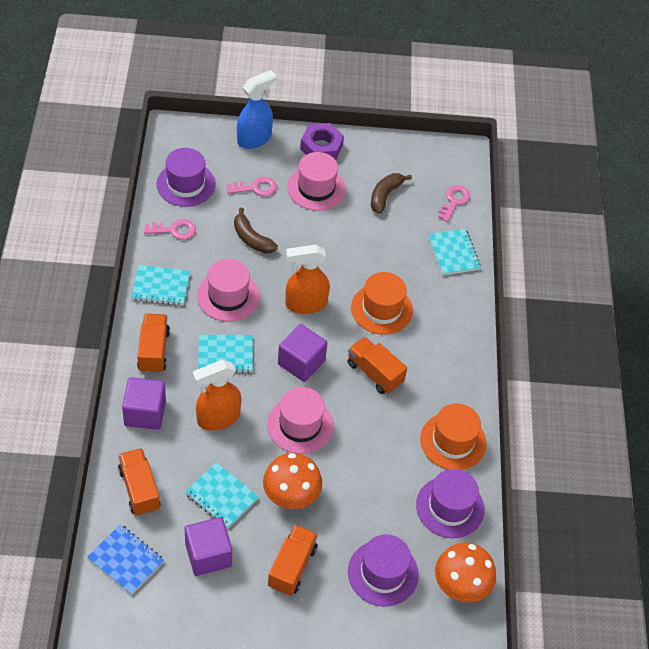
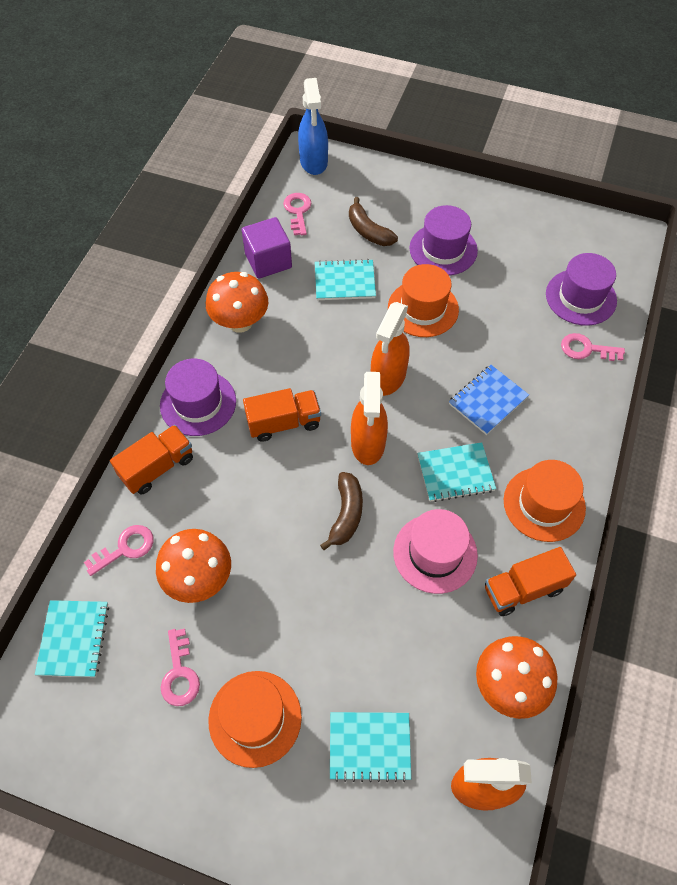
orange hat: 2 -> 3
orange mushroom: 2 -> 3
orange spray bottle: 2 -> 3
orange truck: 4 -> 3
pink hat: 3 -> 1
pink key: 3 -> 4
purple cube: 3 -> 1
purple nut: 1 -> 0

